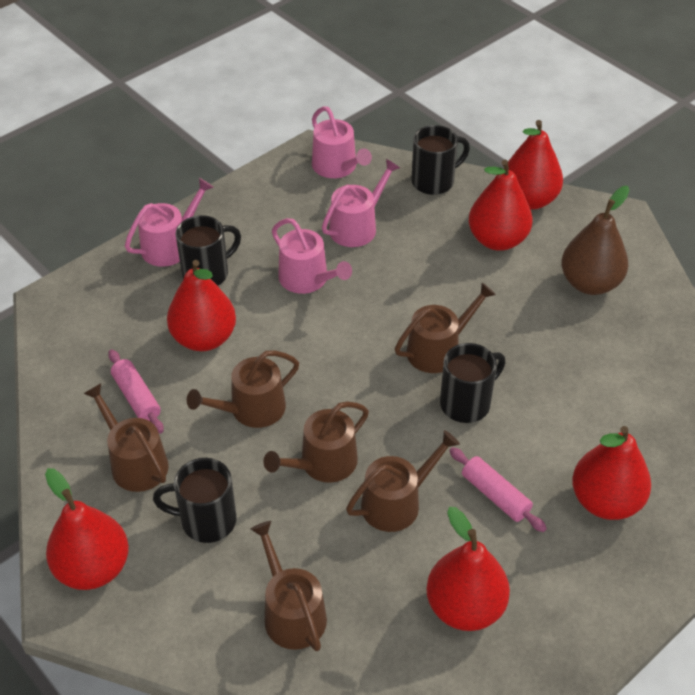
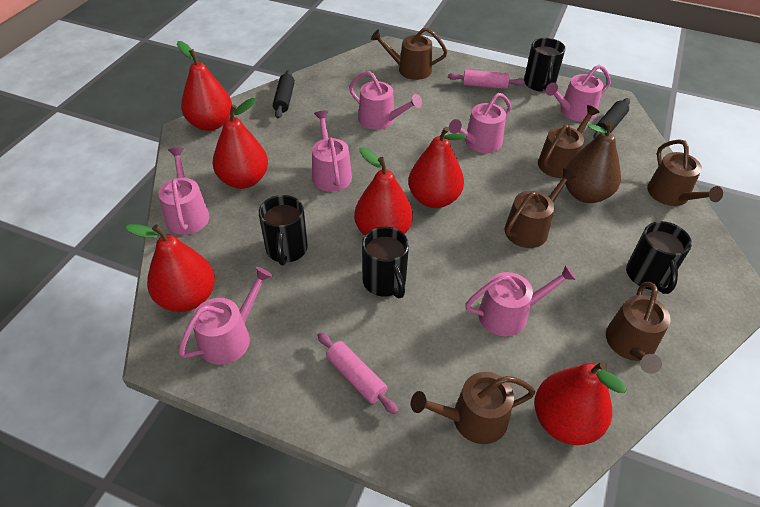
black rolling pin: 0 -> 2
pink watering can: 4 -> 7

